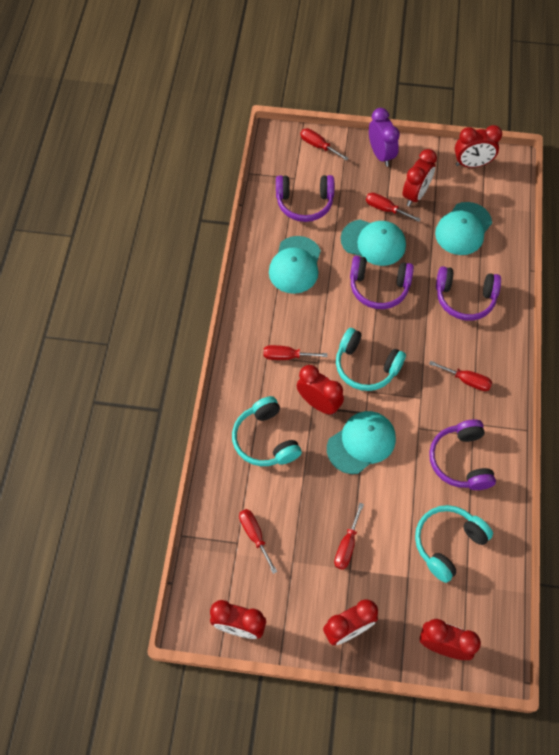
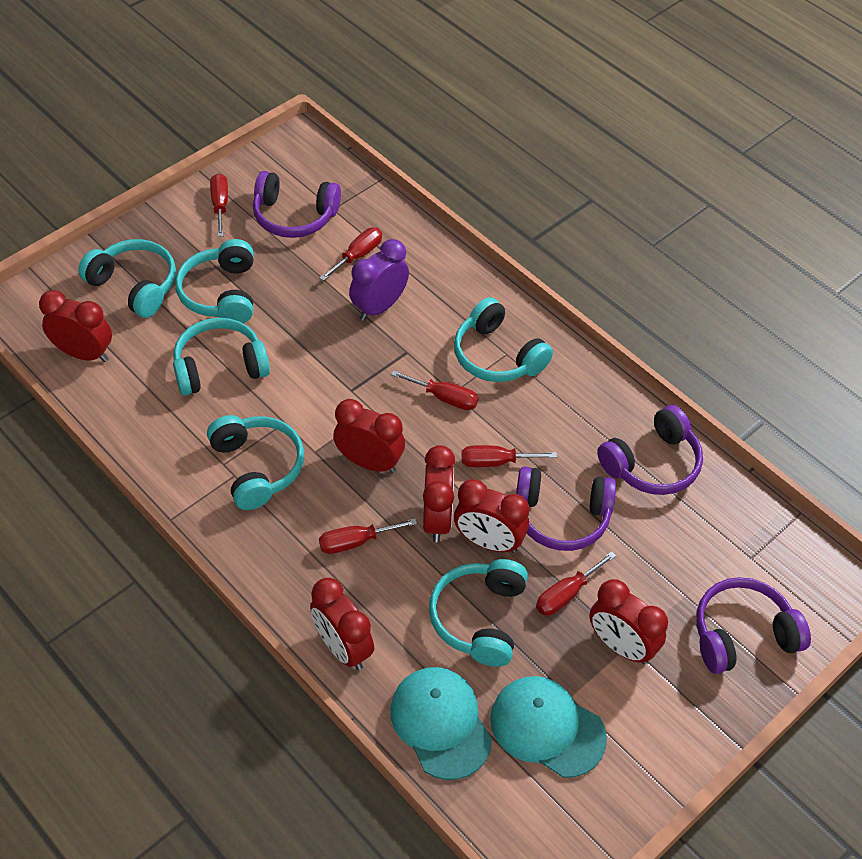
turquoise cap: 4 -> 2
turquoise headphones: 3 -> 6

